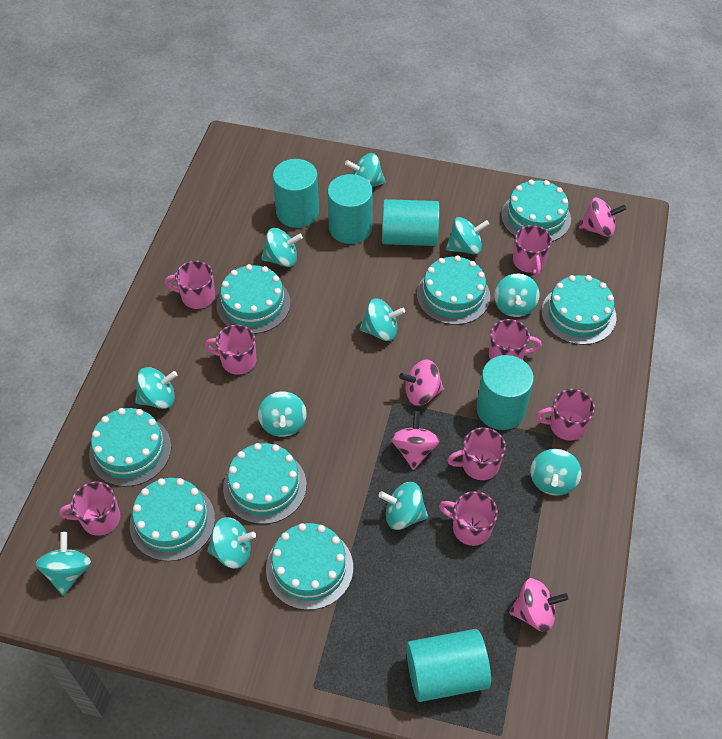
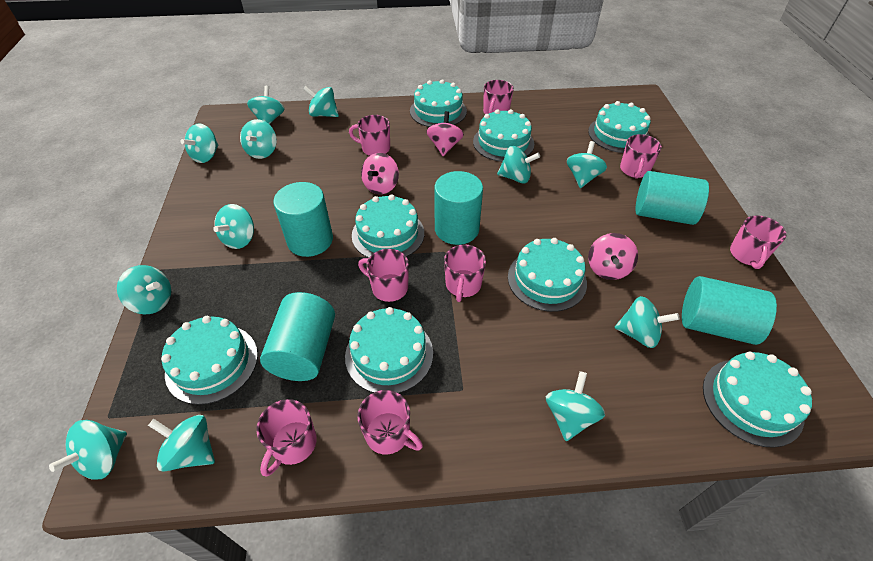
pink spinning top: 4 -> 3
turquoise spinning top: 11 -> 12

